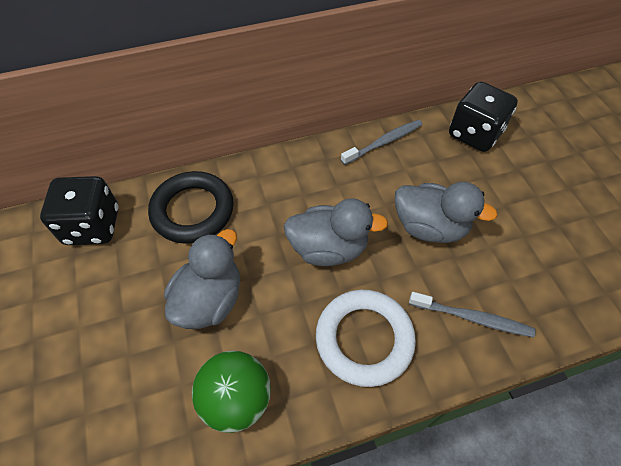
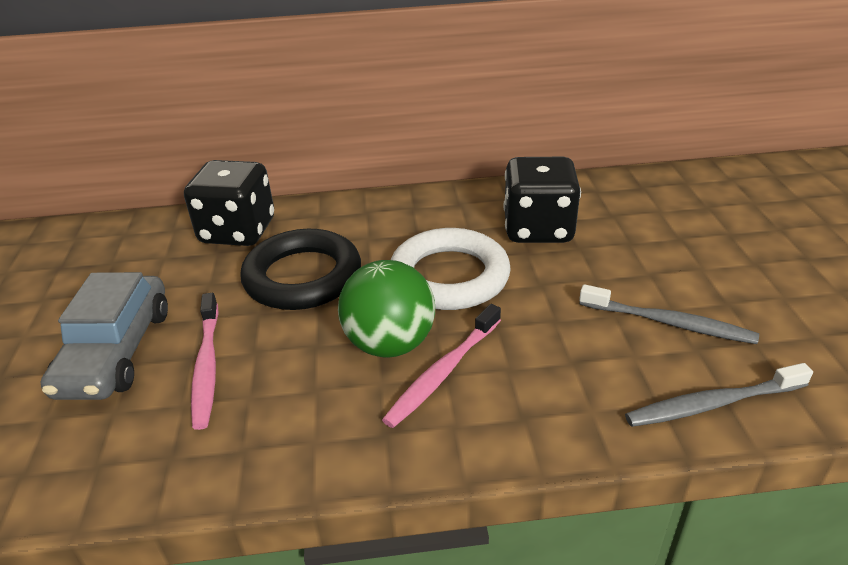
grey car: 0 -> 1
grey duck: 3 -> 0
pink toothbrush: 0 -> 2

